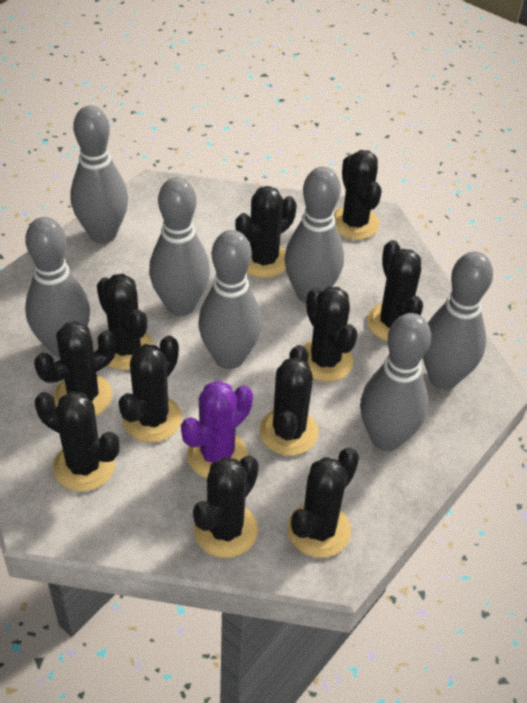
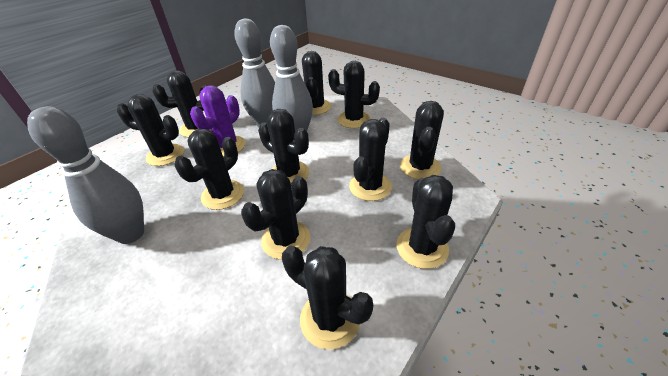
grey bowling pin: 7 -> 3

